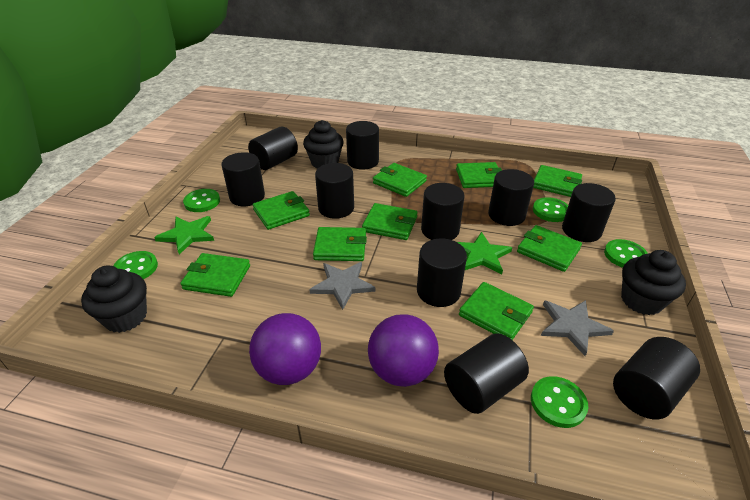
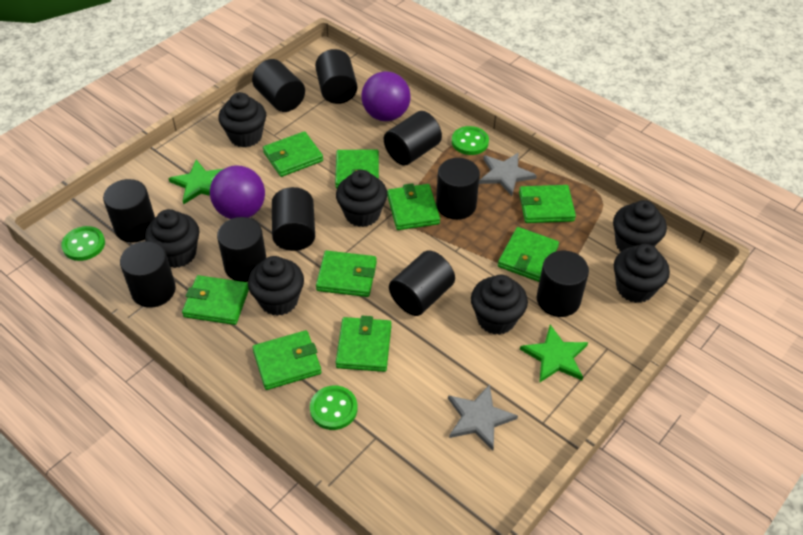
black cupcake: 3 -> 7
green button: 5 -> 3

